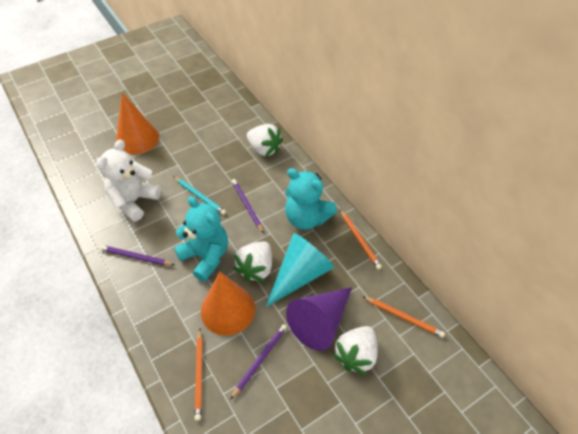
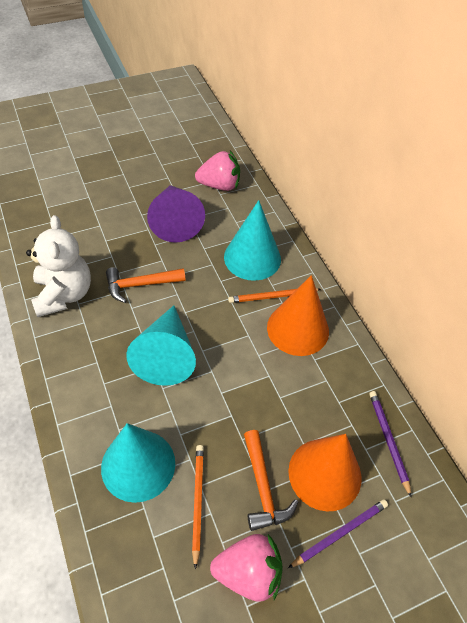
orange hammer: 0 -> 2
orange pencil: 3 -> 2
pink strawberry: 0 -> 2
purple pencil: 3 -> 2
turquoise cone: 1 -> 3
turquoise pencil: 1 -> 0
turquoise teddy bear: 2 -> 0
white strawberry: 3 -> 0

